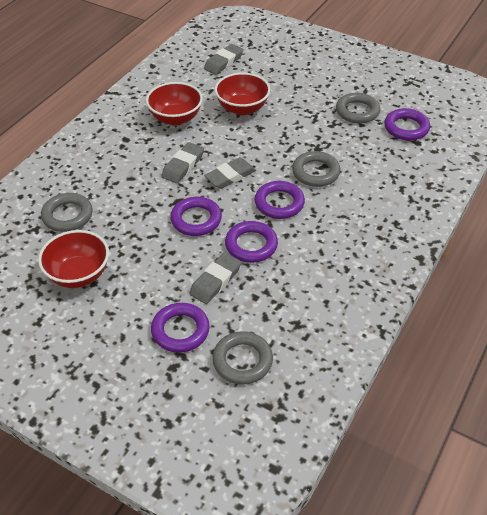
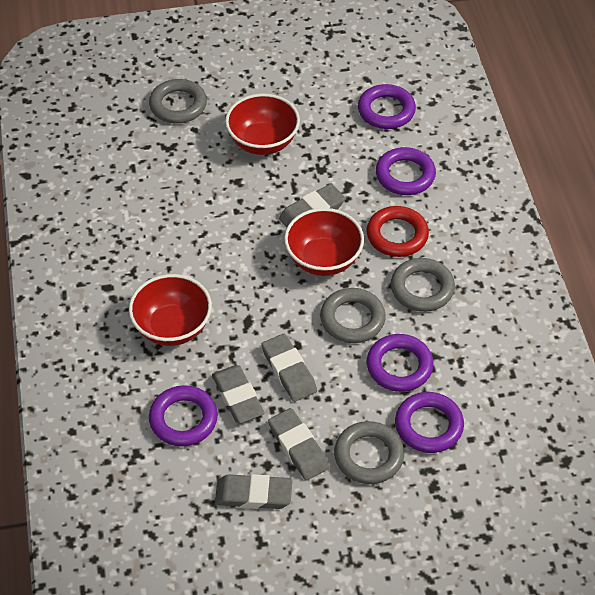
grey eraser: 4 -> 5
red ring: 0 -> 1

